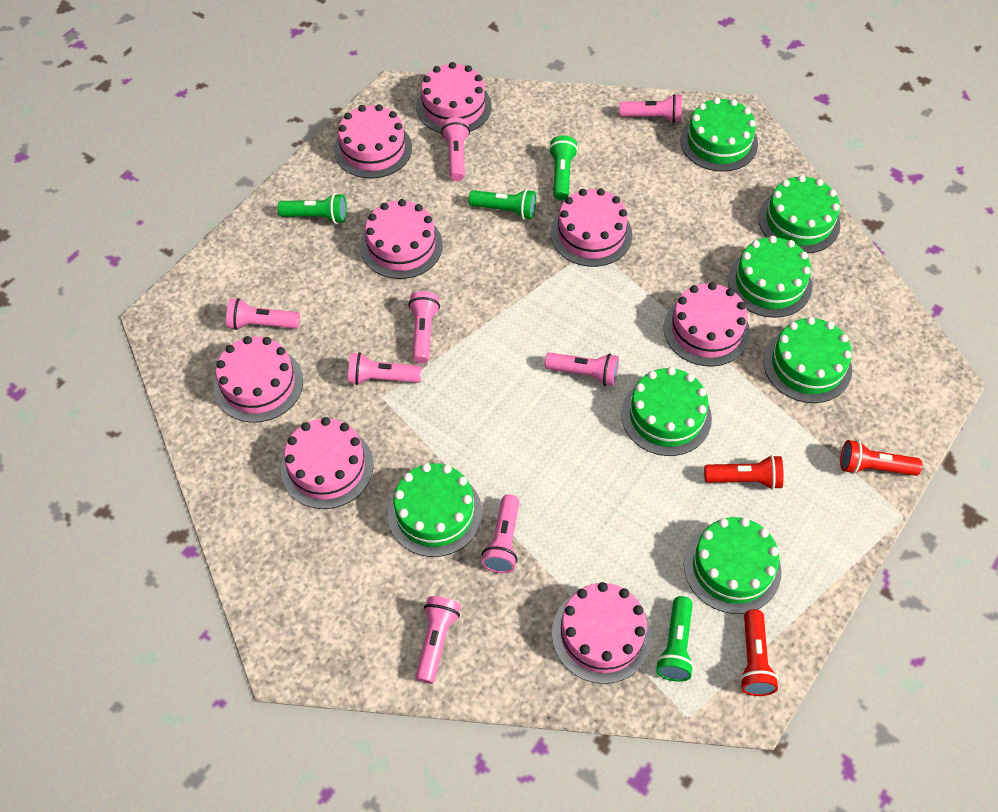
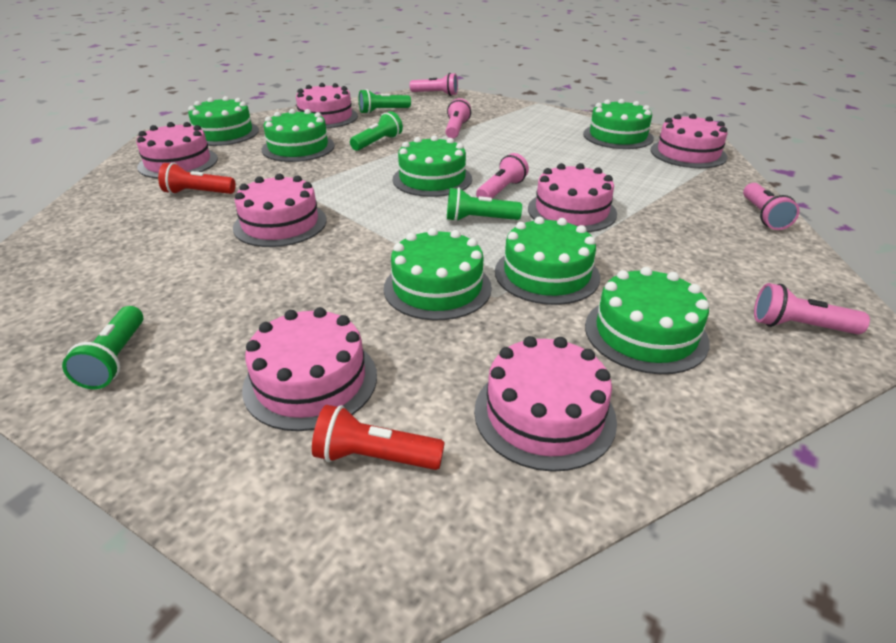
pink cake: 8 -> 7
pink flashlight: 8 -> 5
red flashlight: 3 -> 2

